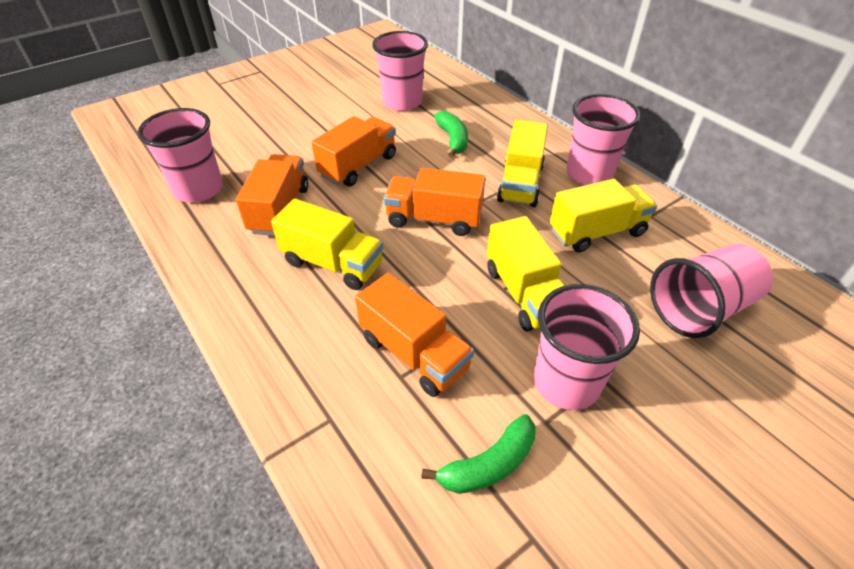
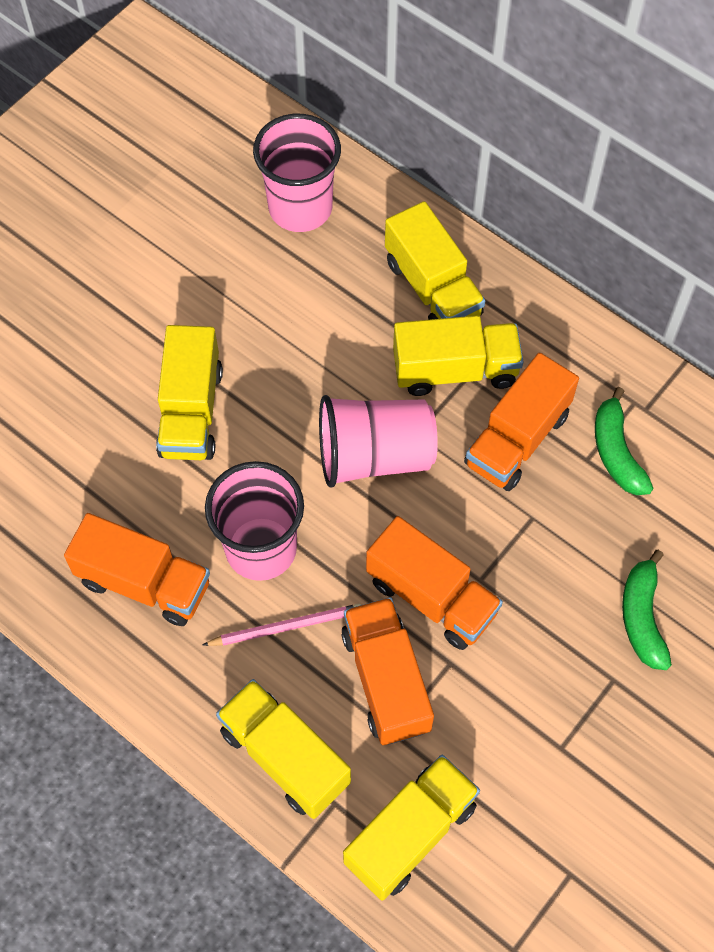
pink cup: 5 -> 3
pink pencil: 0 -> 1
yellow truck: 4 -> 5

